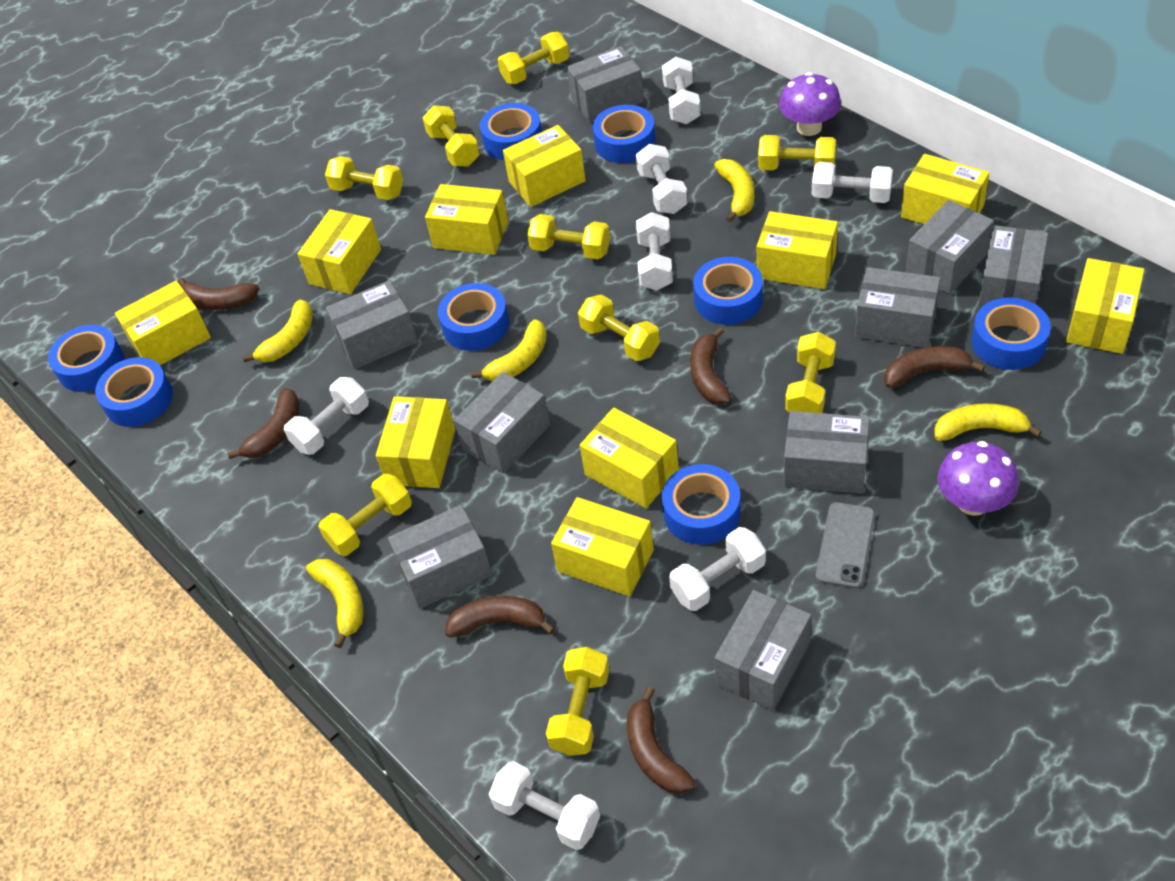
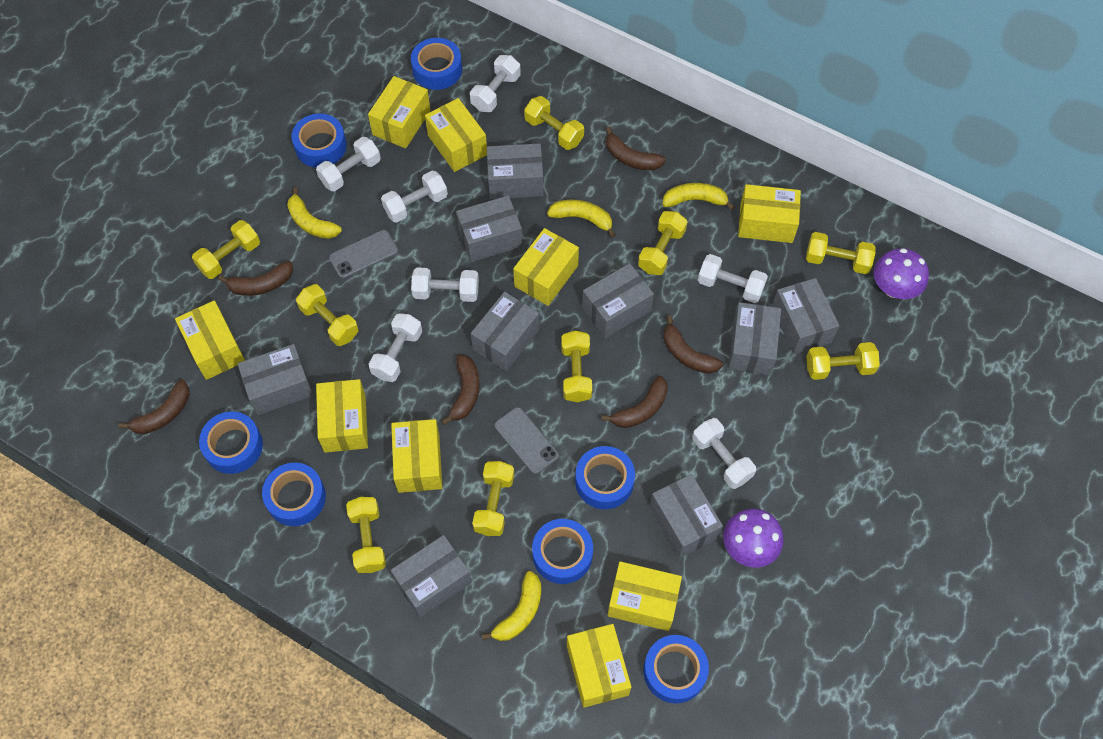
blue tape: 8 -> 7
grey phone: 1 -> 2
yellow banana: 5 -> 4
yellow box: 10 -> 9

